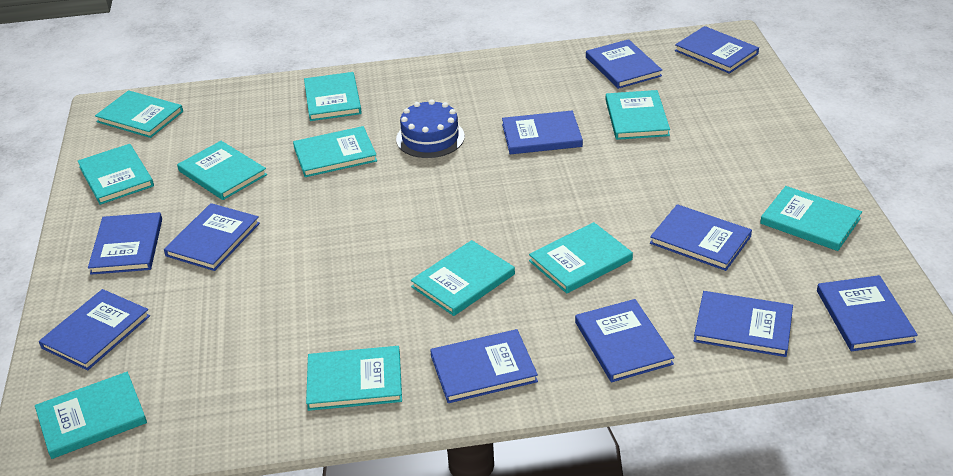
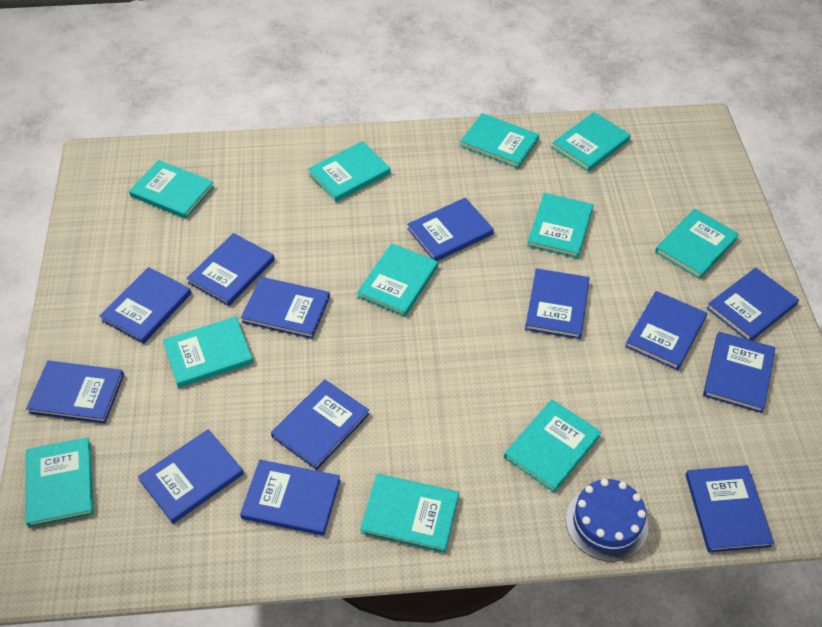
blue book: 11 -> 13

